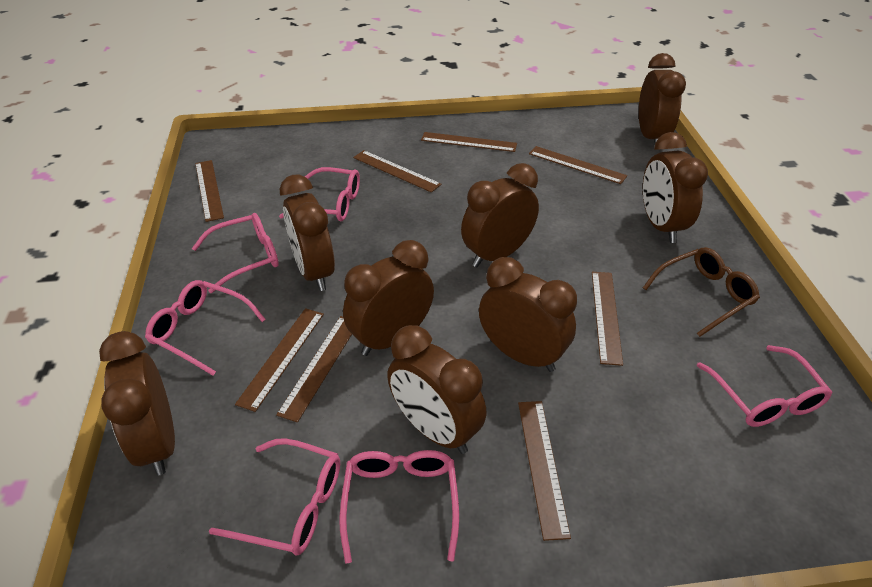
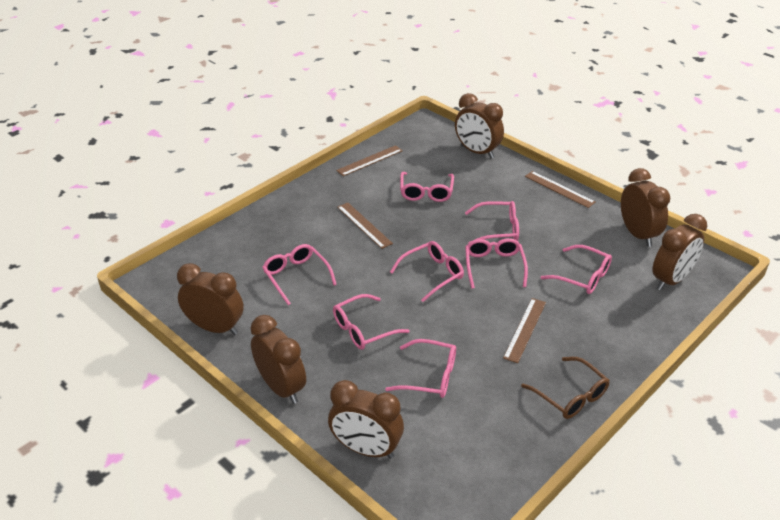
brown clock: 8 -> 6
brown ruler: 8 -> 4
pink glasses: 6 -> 8

